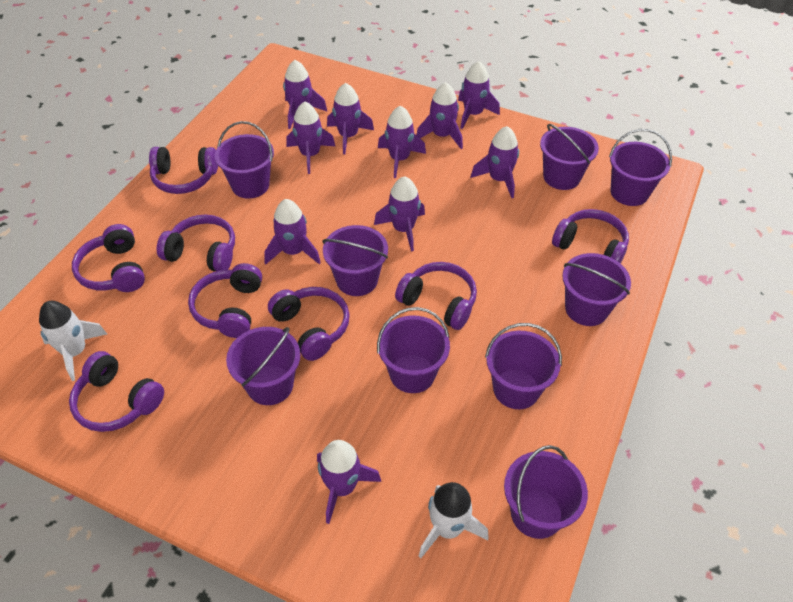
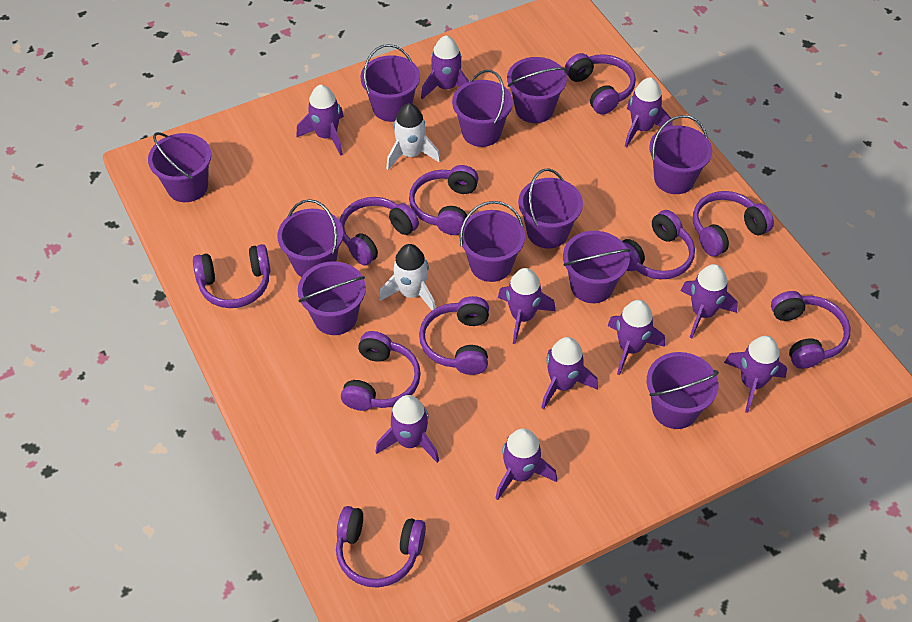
purple bucket: 9 -> 11
purple headphones: 8 -> 10

